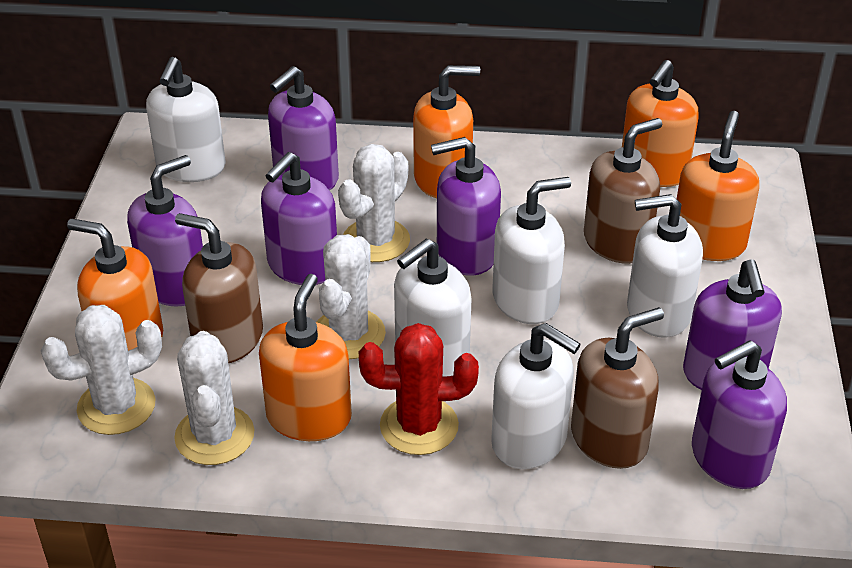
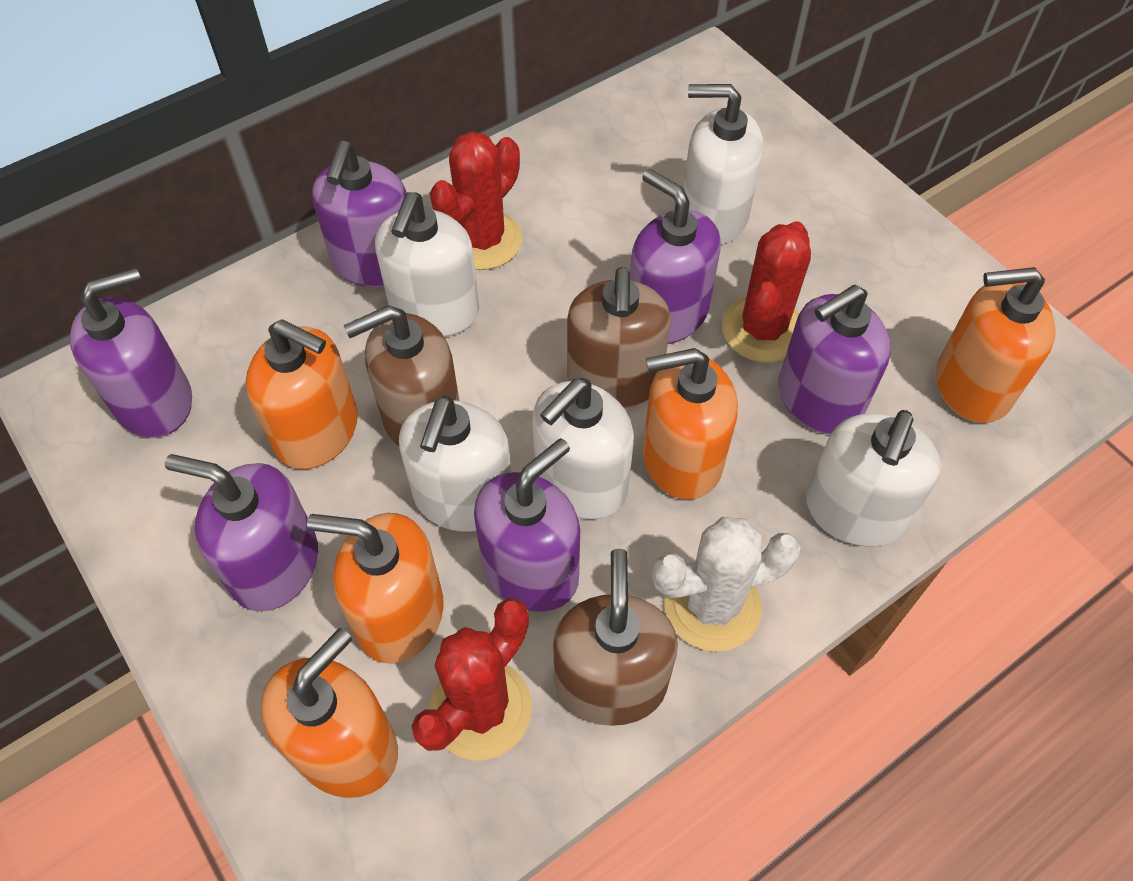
red cactus: 1 -> 3
white cactus: 4 -> 1

